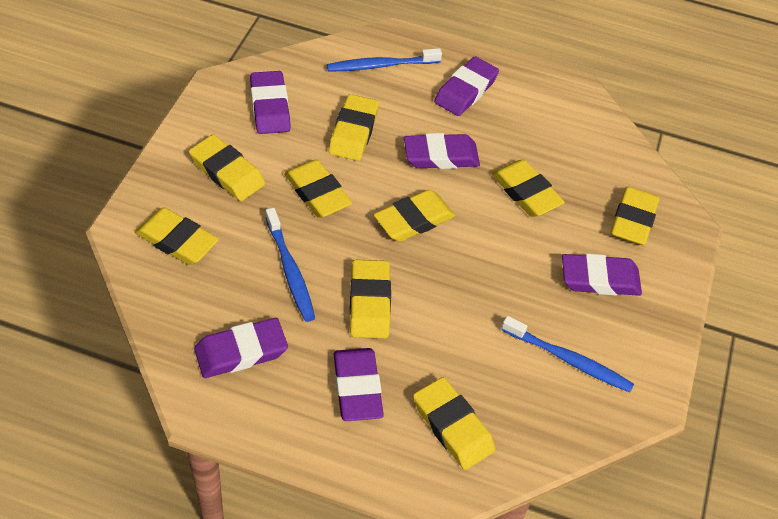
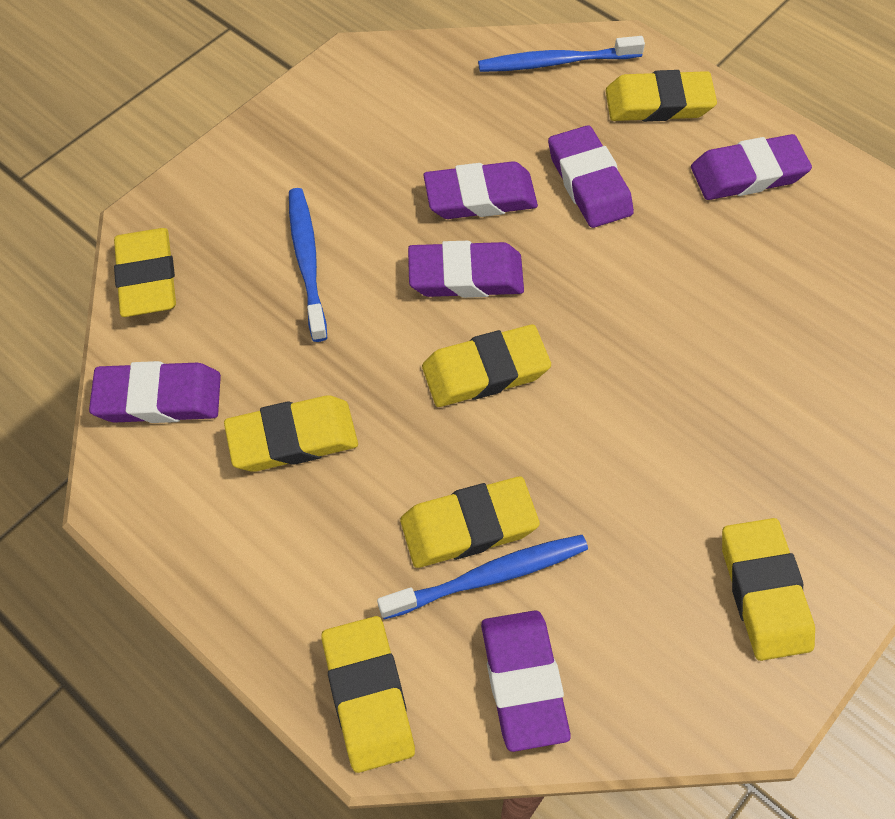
yellow eraser: 9 -> 7

